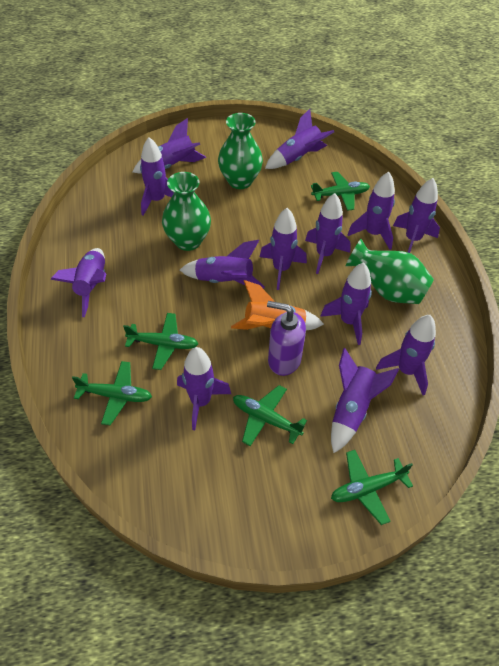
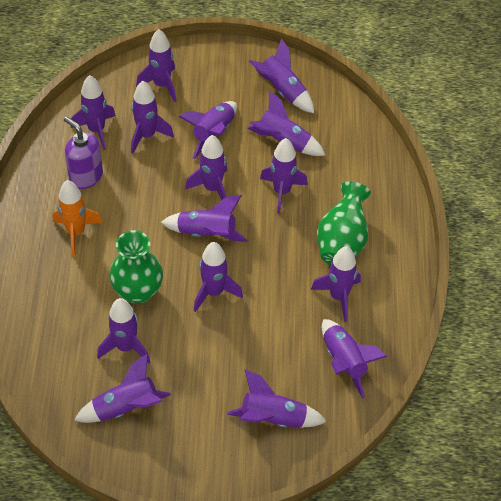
green plane: 5 -> 0
green vase: 3 -> 2
purple rocket: 13 -> 15

